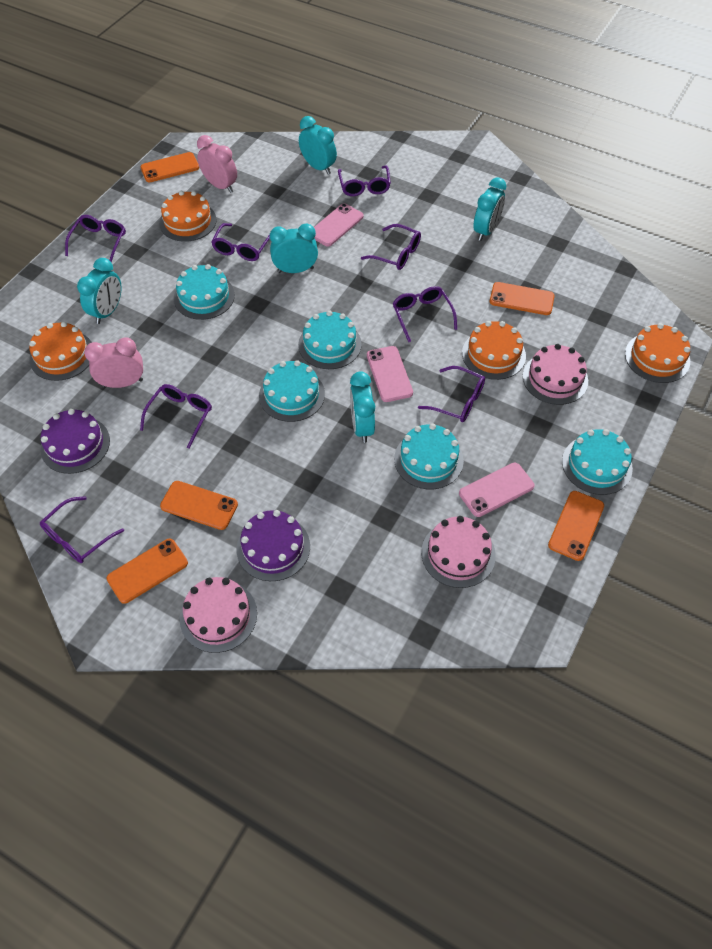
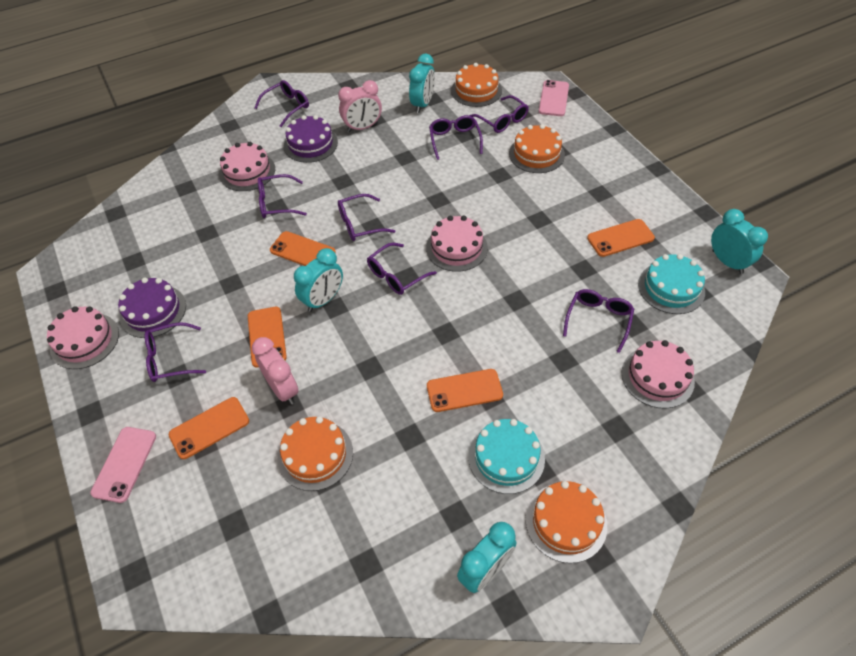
pink cake: 3 -> 4
pink phone: 3 -> 2
turquoise cake: 5 -> 2
turquoise clock: 5 -> 4

